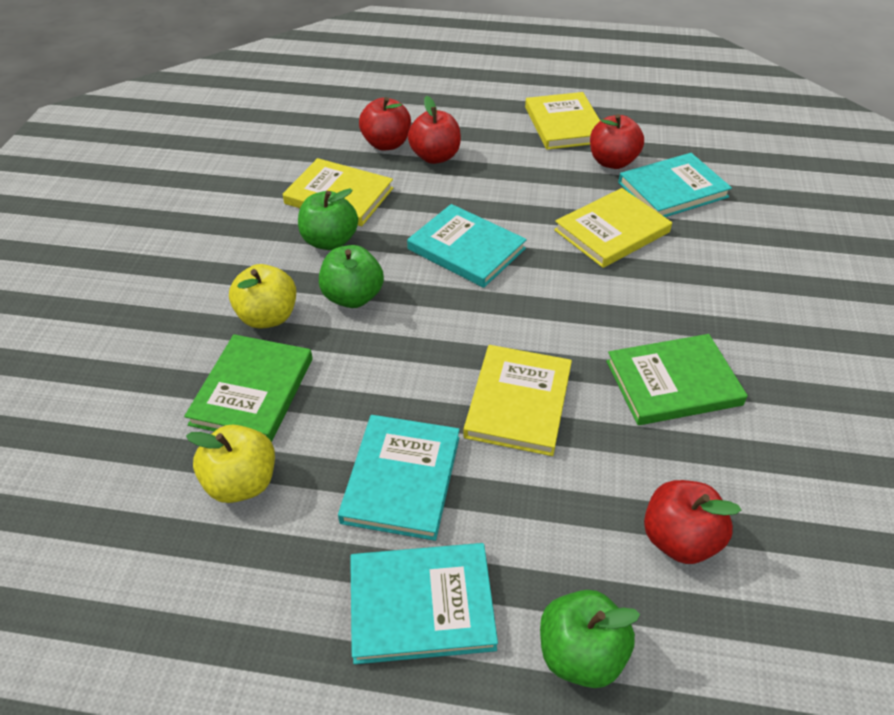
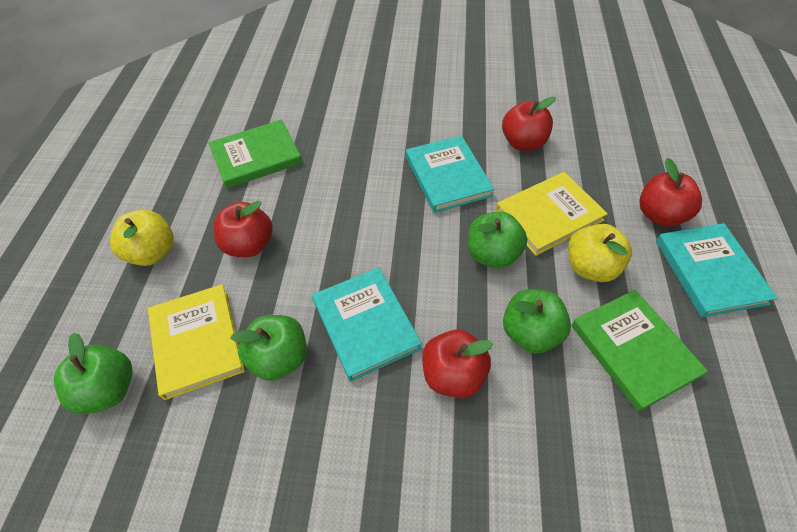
green apple: 3 -> 4
turquoise book: 4 -> 3
yellow book: 4 -> 2

